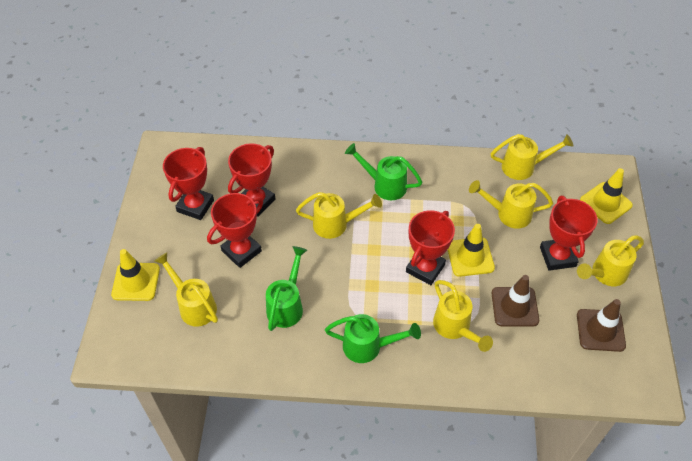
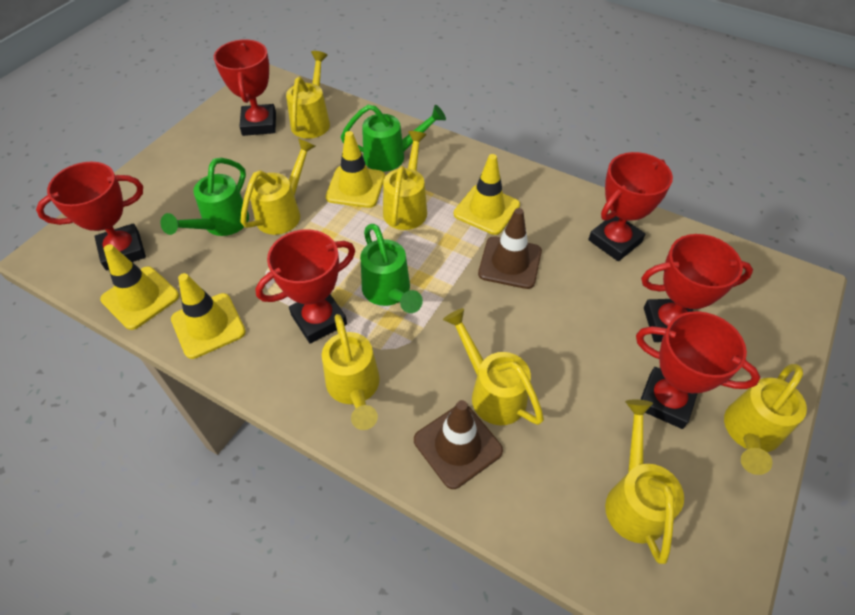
red trophy: 5 -> 6
yellow traffic cone: 3 -> 4
yellow watering can: 6 -> 7

